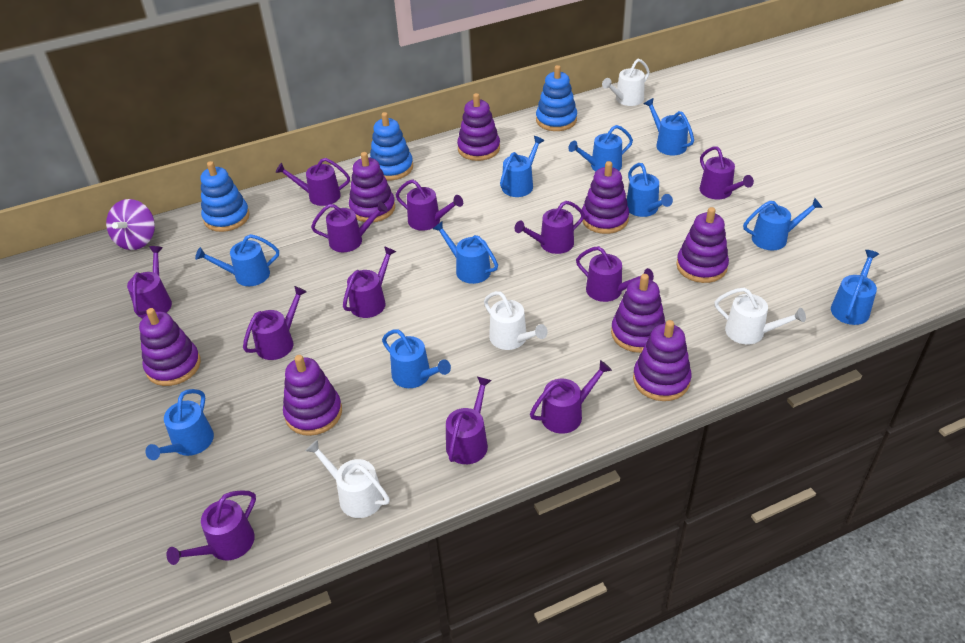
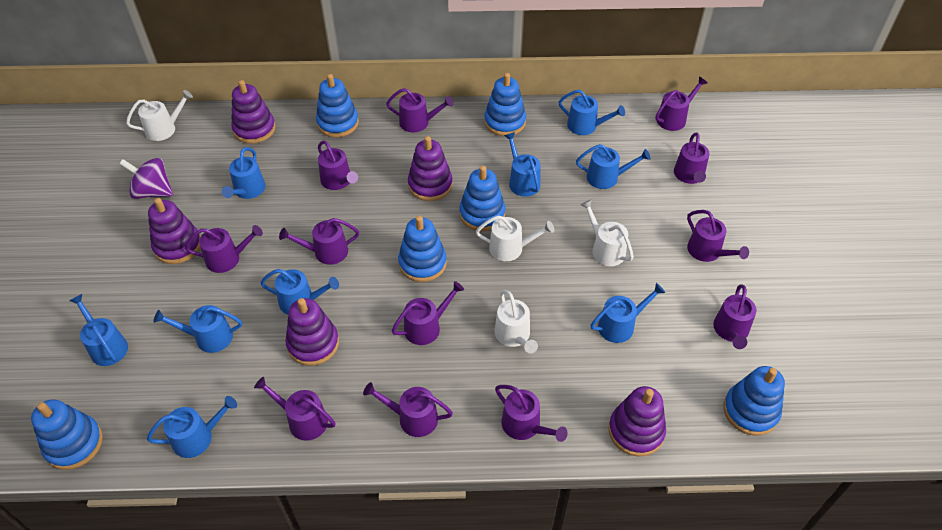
blue stacking toy: 3 -> 6
blue watering can: 10 -> 9
purple stacking toy: 8 -> 5

